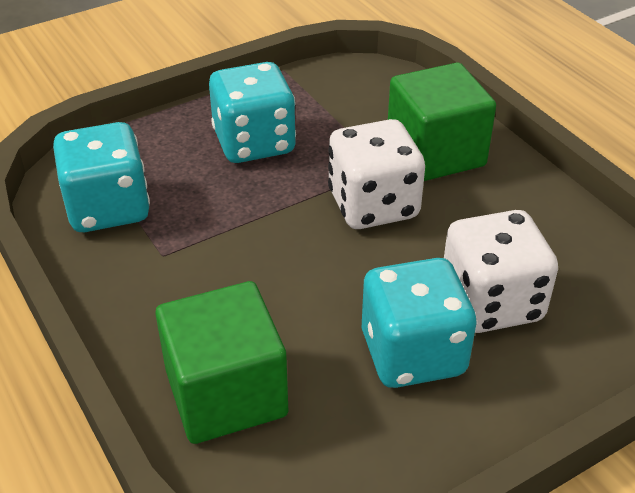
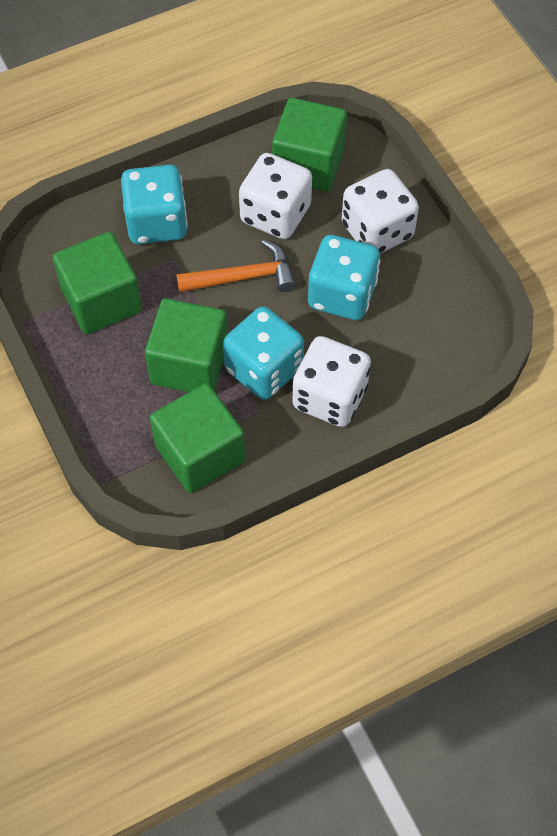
green cube: 2 -> 4
orange hammer: 0 -> 1
white dice: 2 -> 3

